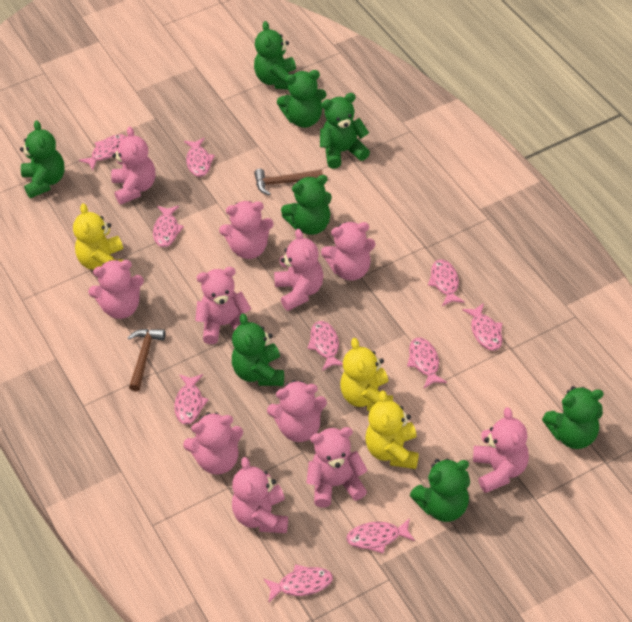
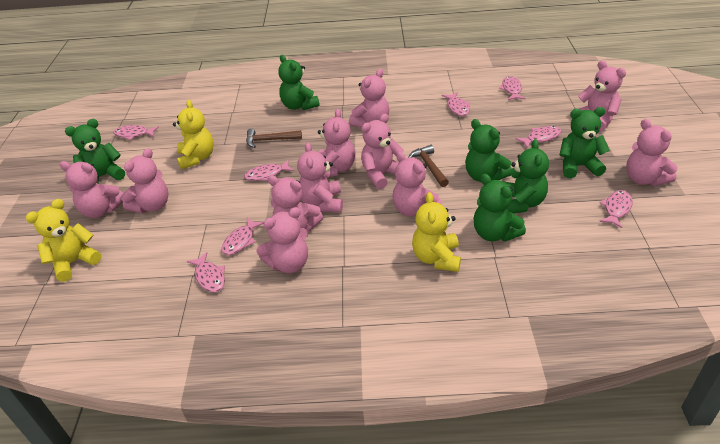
green teddy bear: 8 -> 6
pink fish: 10 -> 8

